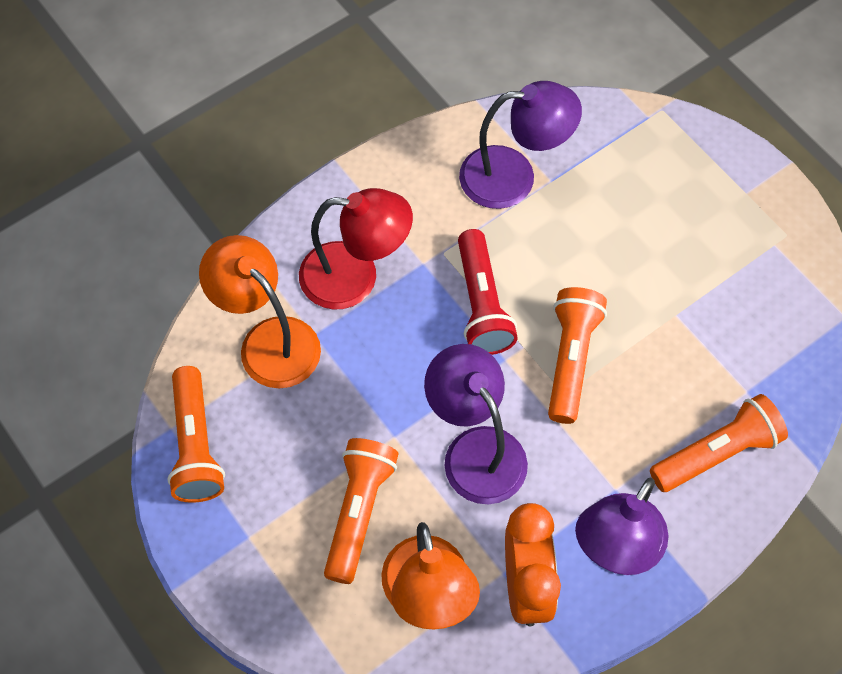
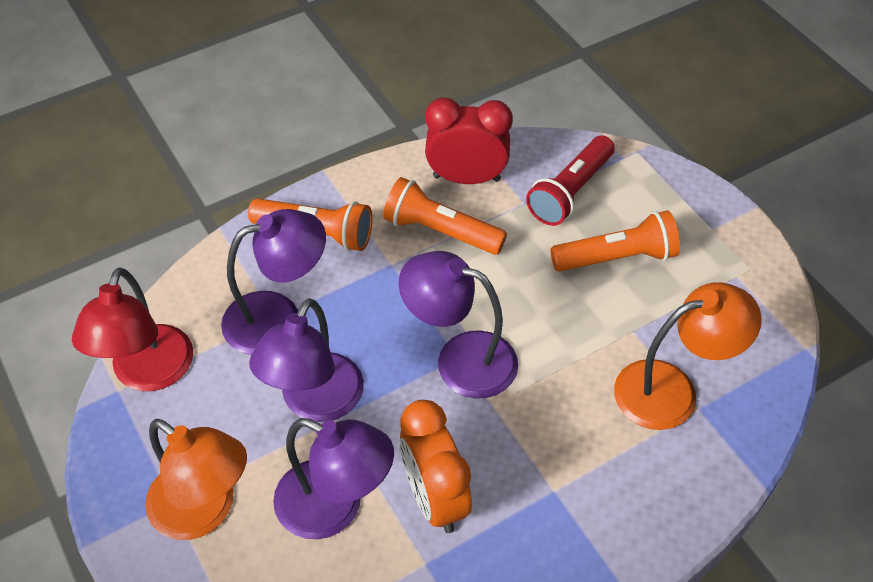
orange flashlight: 4 -> 3
purple lamp: 3 -> 4
red clock: 0 -> 1

